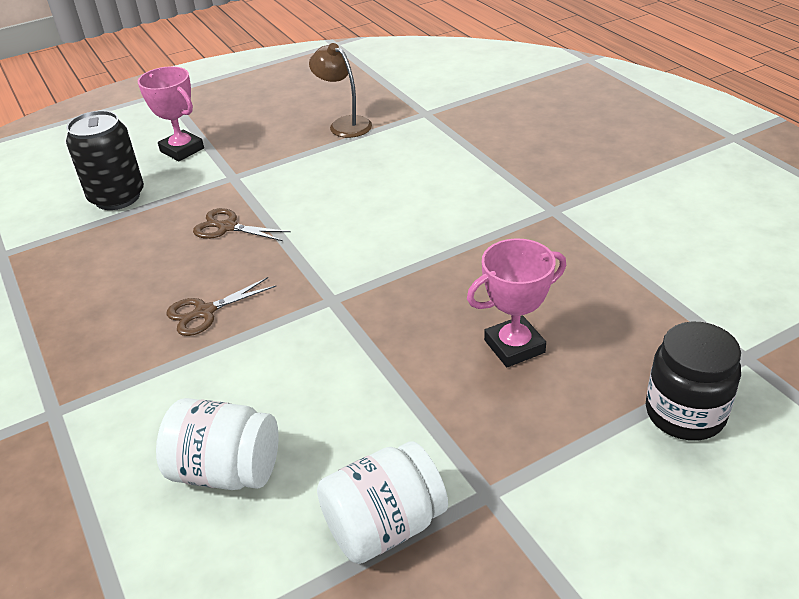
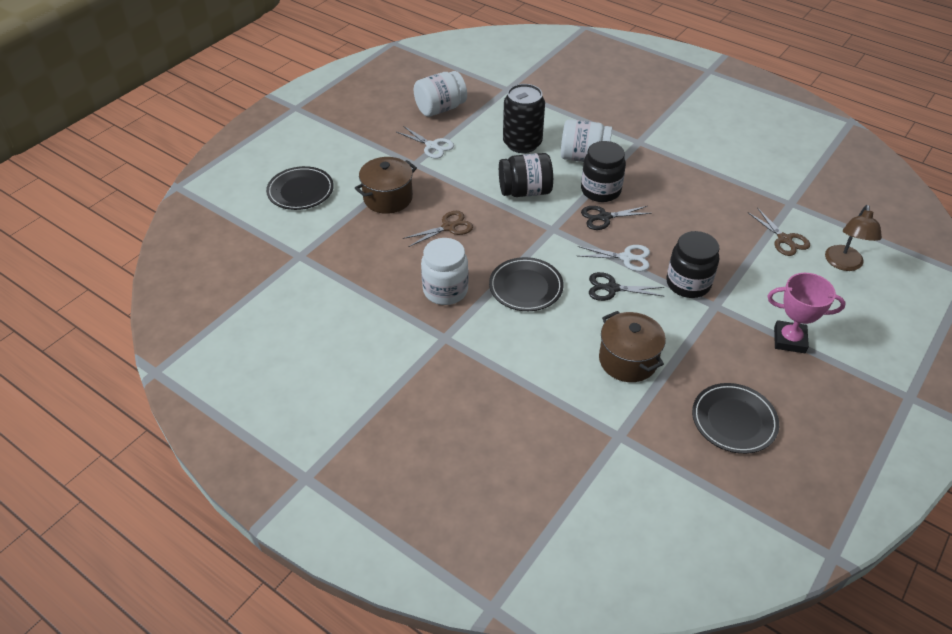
black jar: 1 -> 3
black plate: 0 -> 3
black scissors: 0 -> 2
brown pot: 0 -> 2
pink trophy: 2 -> 1
white jar: 2 -> 3
white scissors: 0 -> 2

